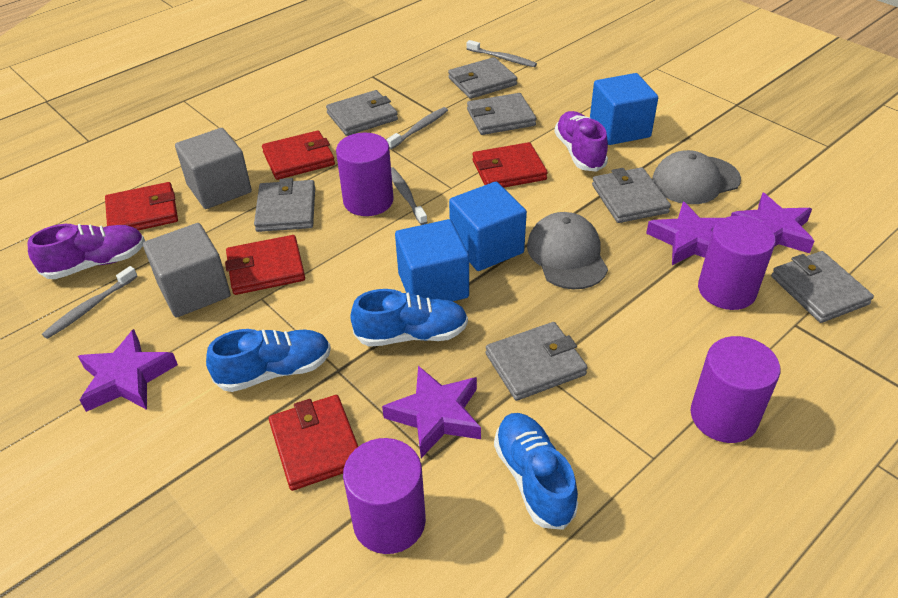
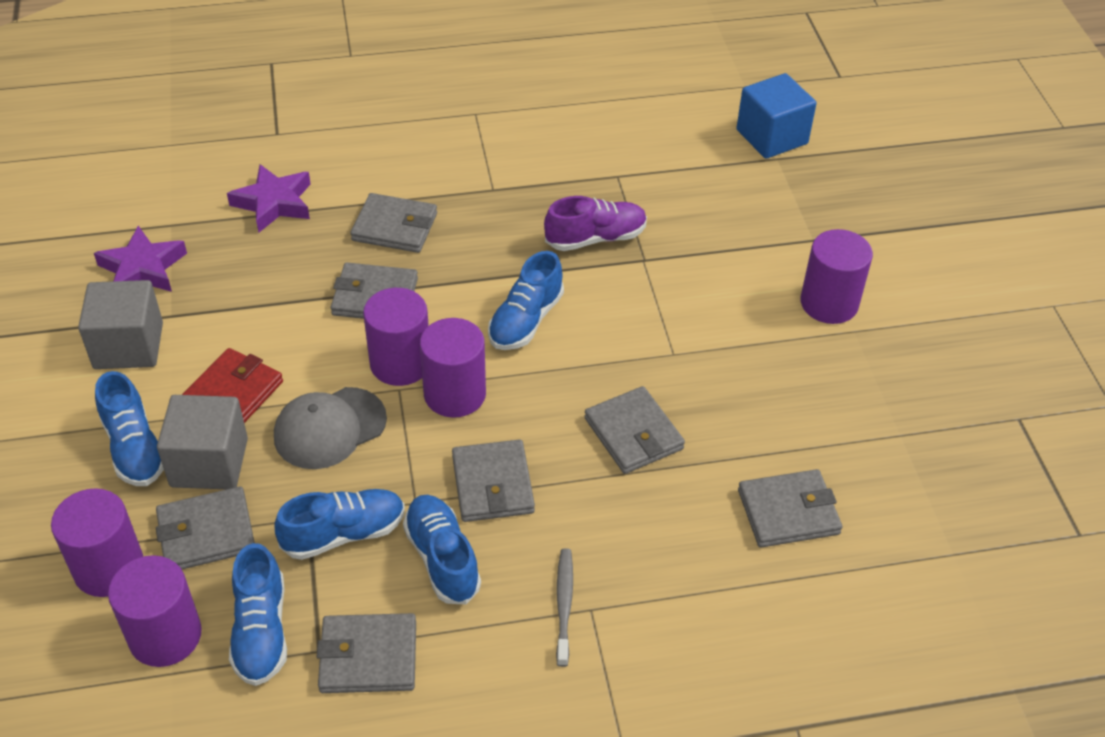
blue cube: 3 -> 1
blue shoe: 3 -> 5
grey cap: 2 -> 1
grey toothbrush: 4 -> 1
purple cylinder: 4 -> 5
purple shoe: 2 -> 1
purple star: 4 -> 2
red wallet: 5 -> 1

